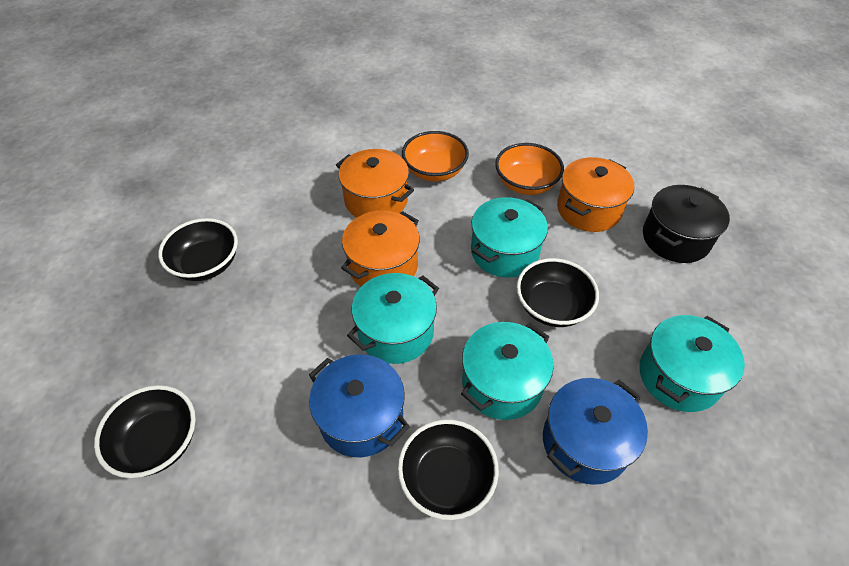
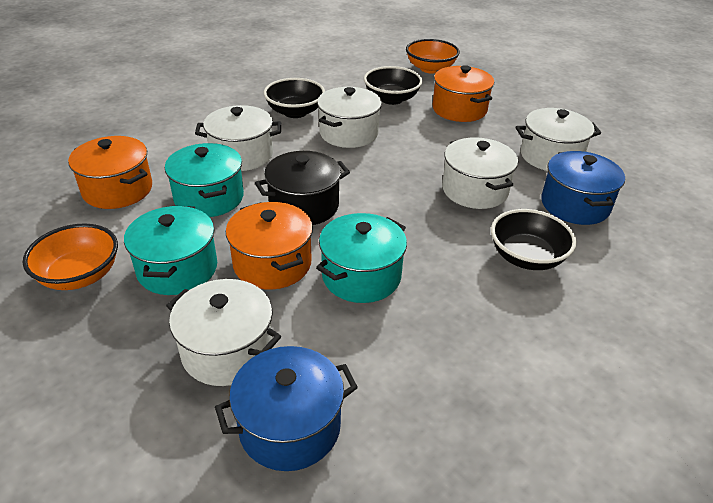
black bowl: 4 -> 3
turquoise pot: 4 -> 3
white pot: 0 -> 5

